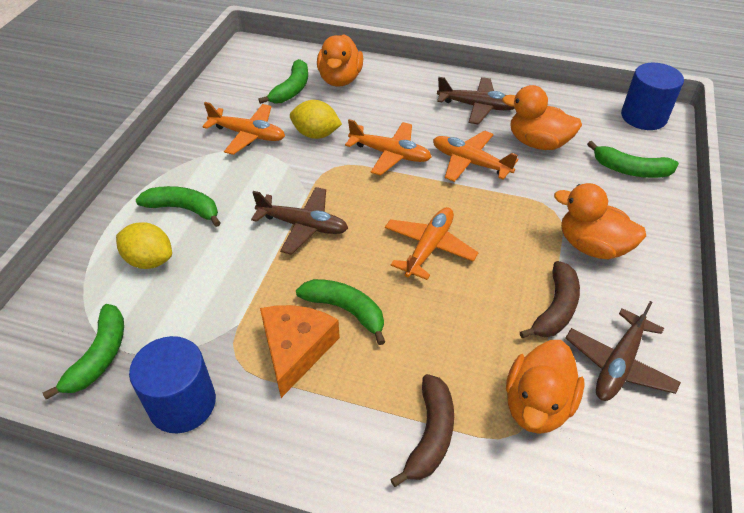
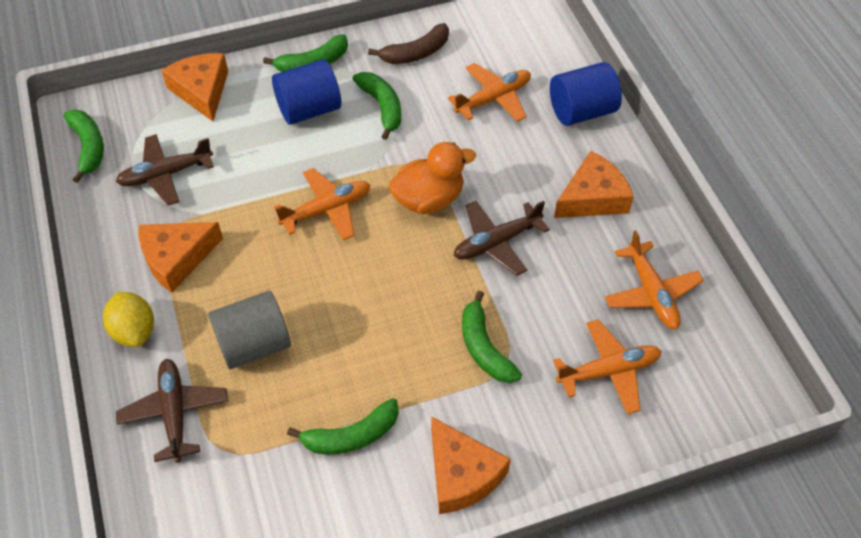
brown banana: 2 -> 1
grey cylinder: 0 -> 1
orange cheese: 1 -> 4
orange duck: 4 -> 1
yellow lemon: 2 -> 1

